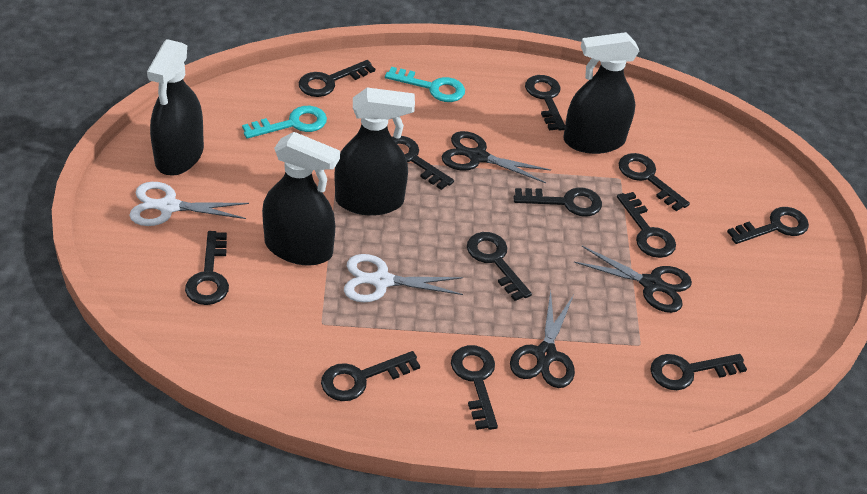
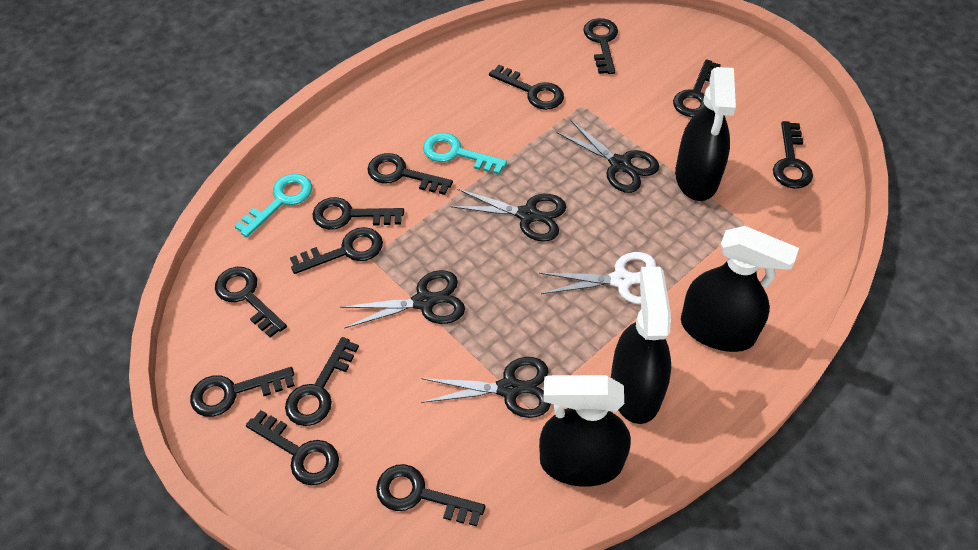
black scissors: 3 -> 4
white scissors: 2 -> 1

